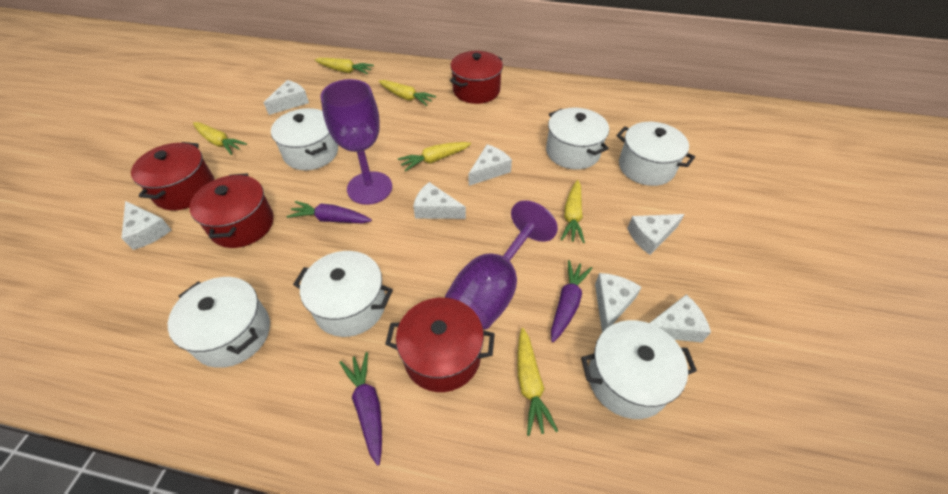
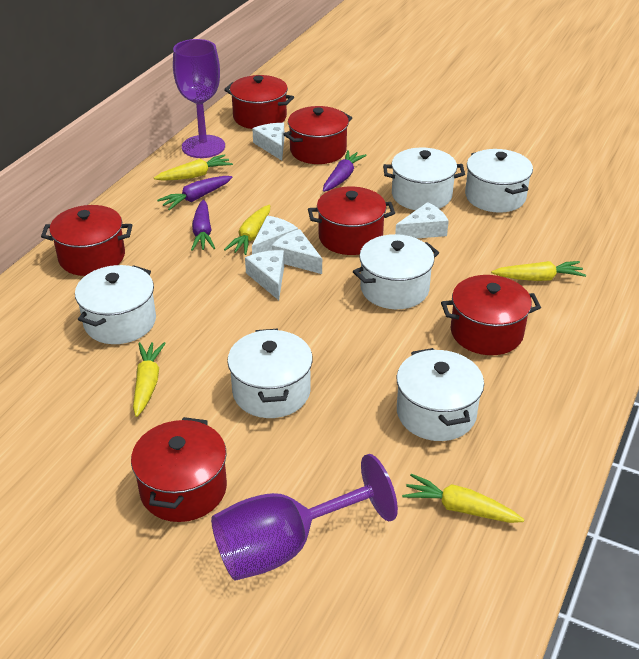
red pot: 4 -> 6
white cheese: 7 -> 5
yellow carrot: 6 -> 5

